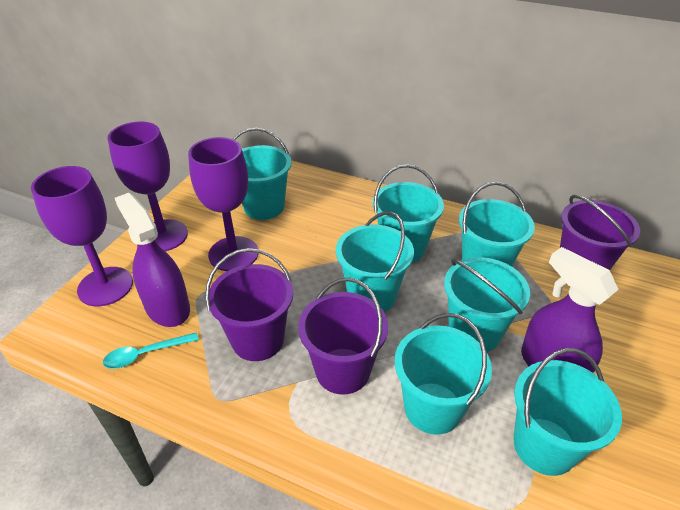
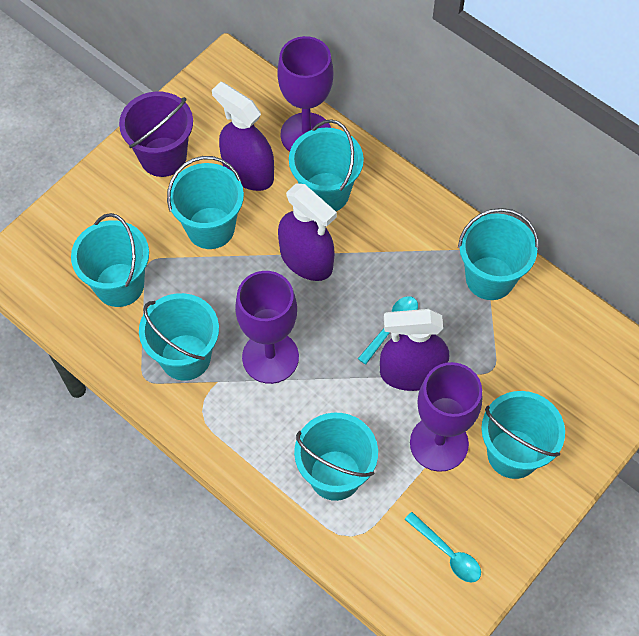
purple bucket: 3 -> 1
purple spray bottle: 2 -> 3
turquoise spoon: 1 -> 2

